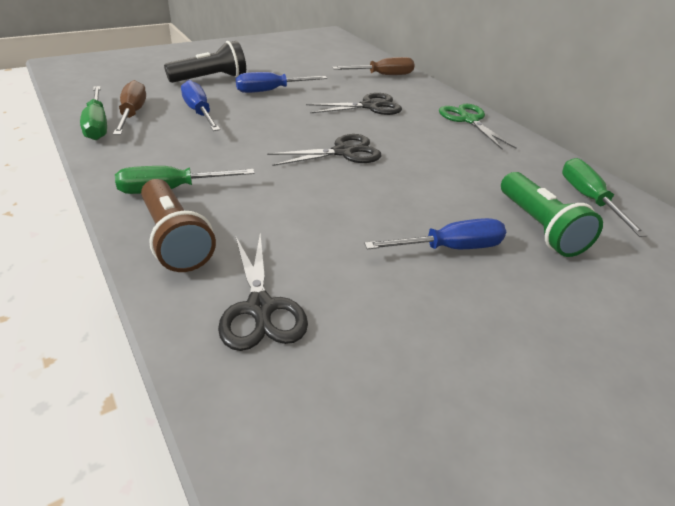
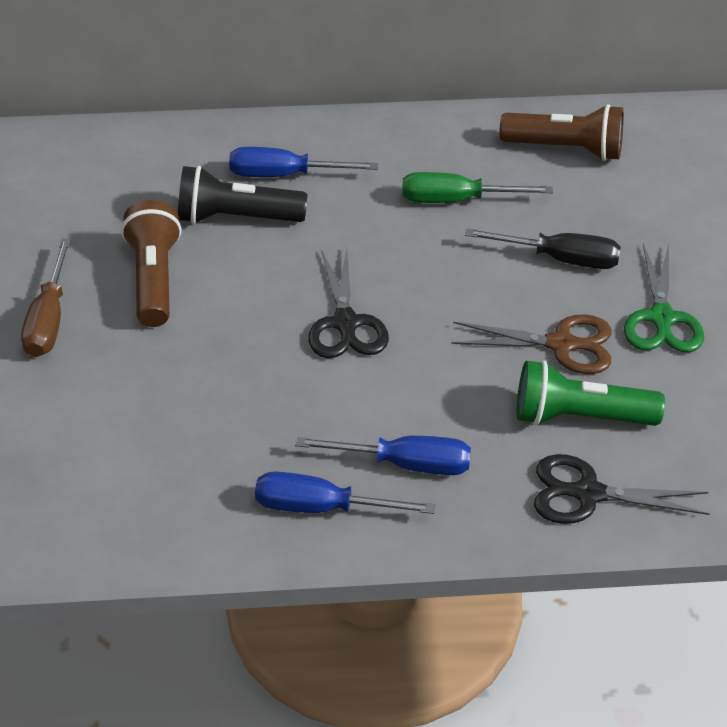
black scissors: 3 -> 2
black screwdriver: 0 -> 1
brown flashlight: 1 -> 2
brown scissors: 0 -> 1
brown screwdriver: 2 -> 1
green screwdriver: 3 -> 1

